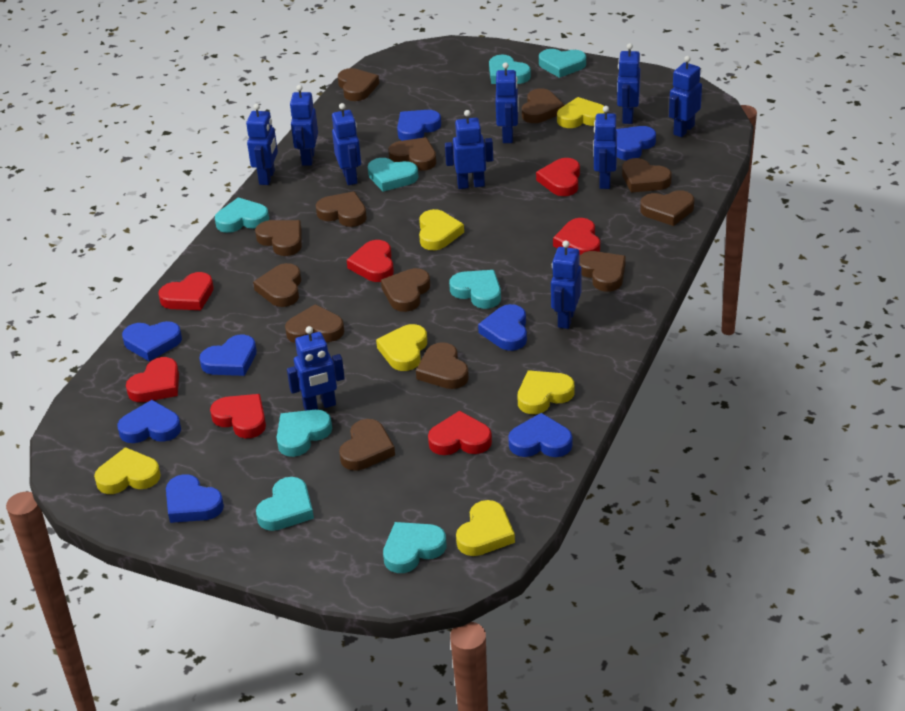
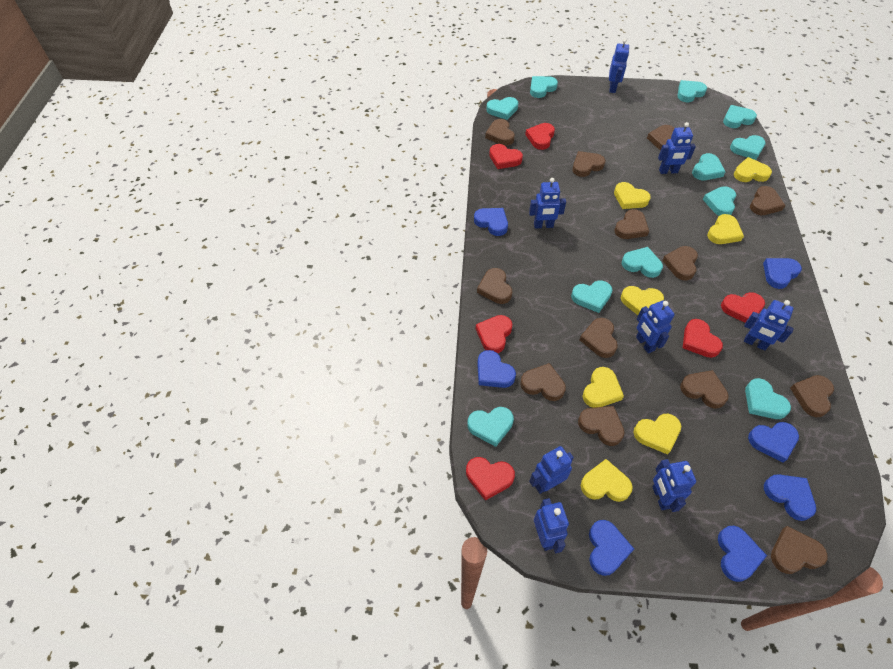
blue heart: 8 -> 7
blue robot: 10 -> 8
red heart: 7 -> 6
turquoise heart: 8 -> 11
yellow heart: 6 -> 7

